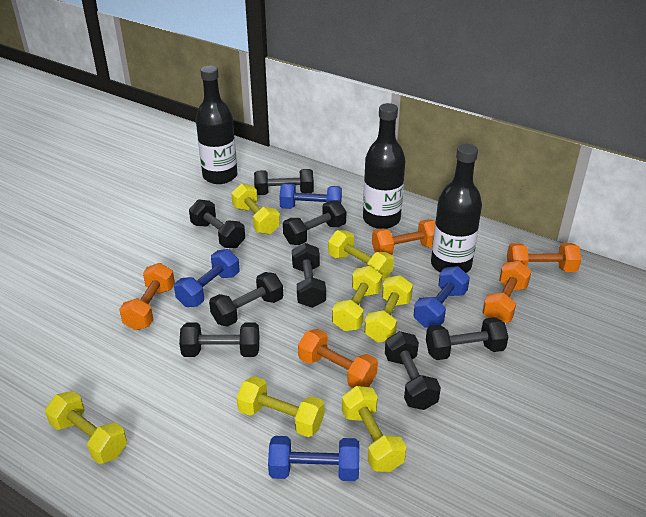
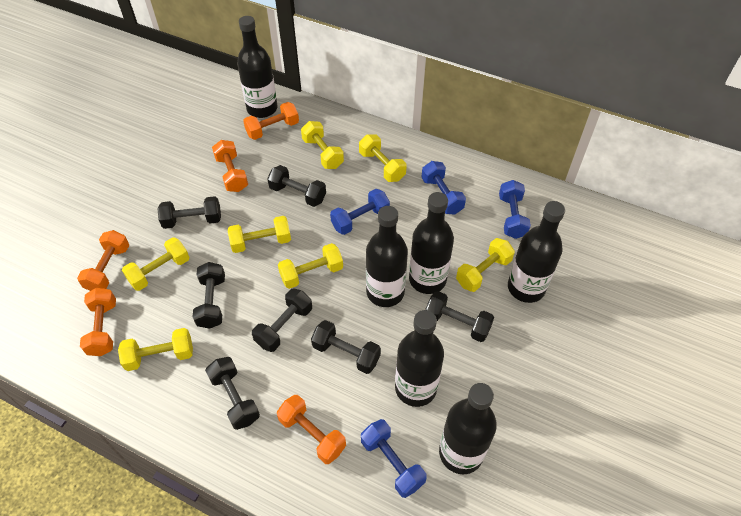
black bottle: 3 -> 6
black dumbbell: 8 -> 7

